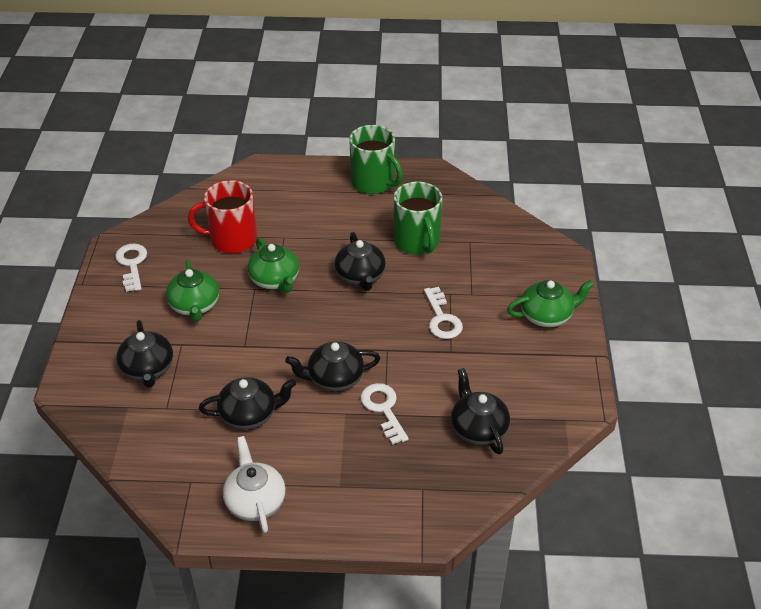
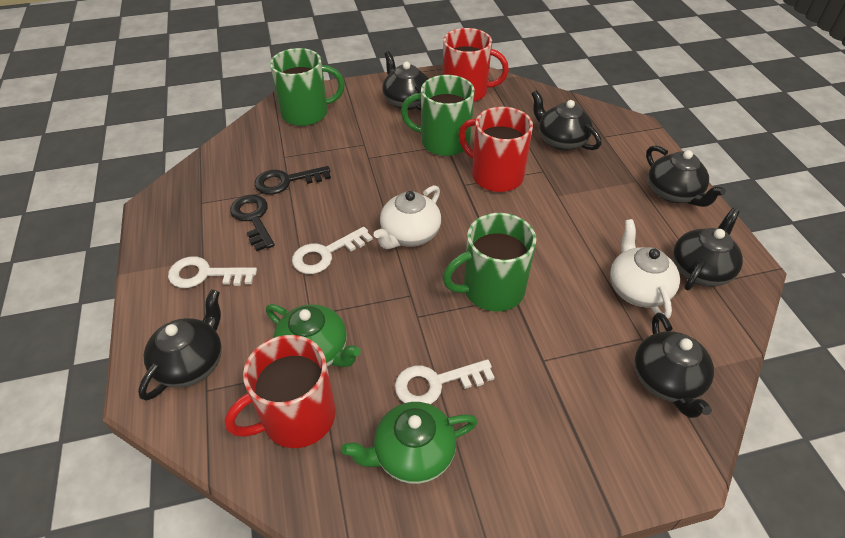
black key: 0 -> 2
black teapot: 5 -> 6
green mug: 2 -> 3
green teapot: 3 -> 2
red mug: 1 -> 3
white teapot: 1 -> 2

